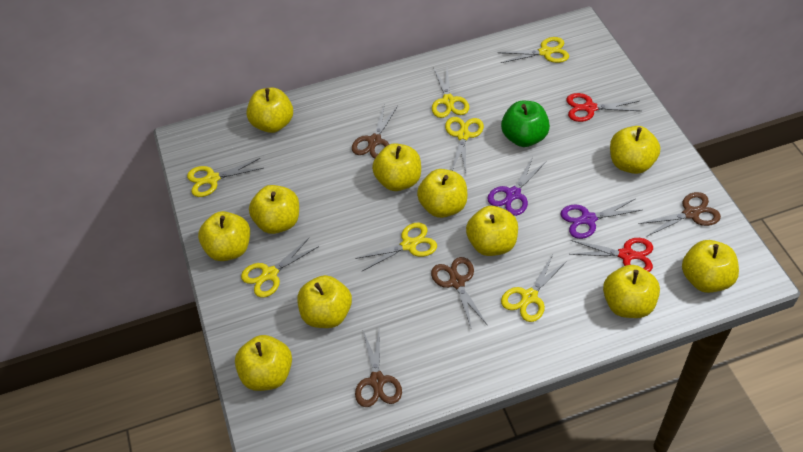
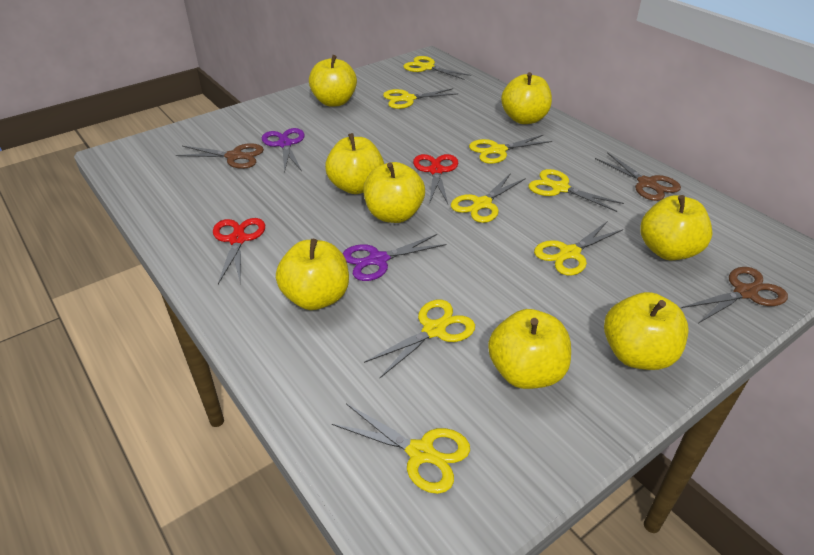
brown scissors: 4 -> 3
green apple: 1 -> 0
yellow apple: 11 -> 8
yellow scissors: 7 -> 8

